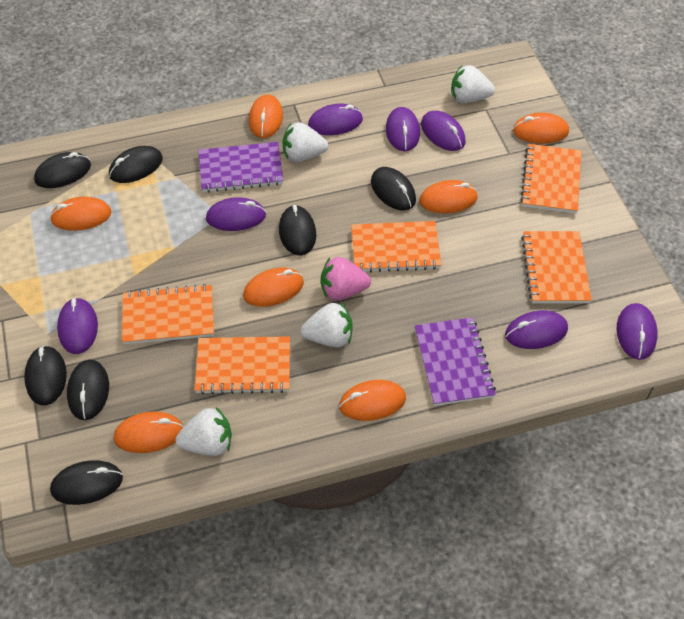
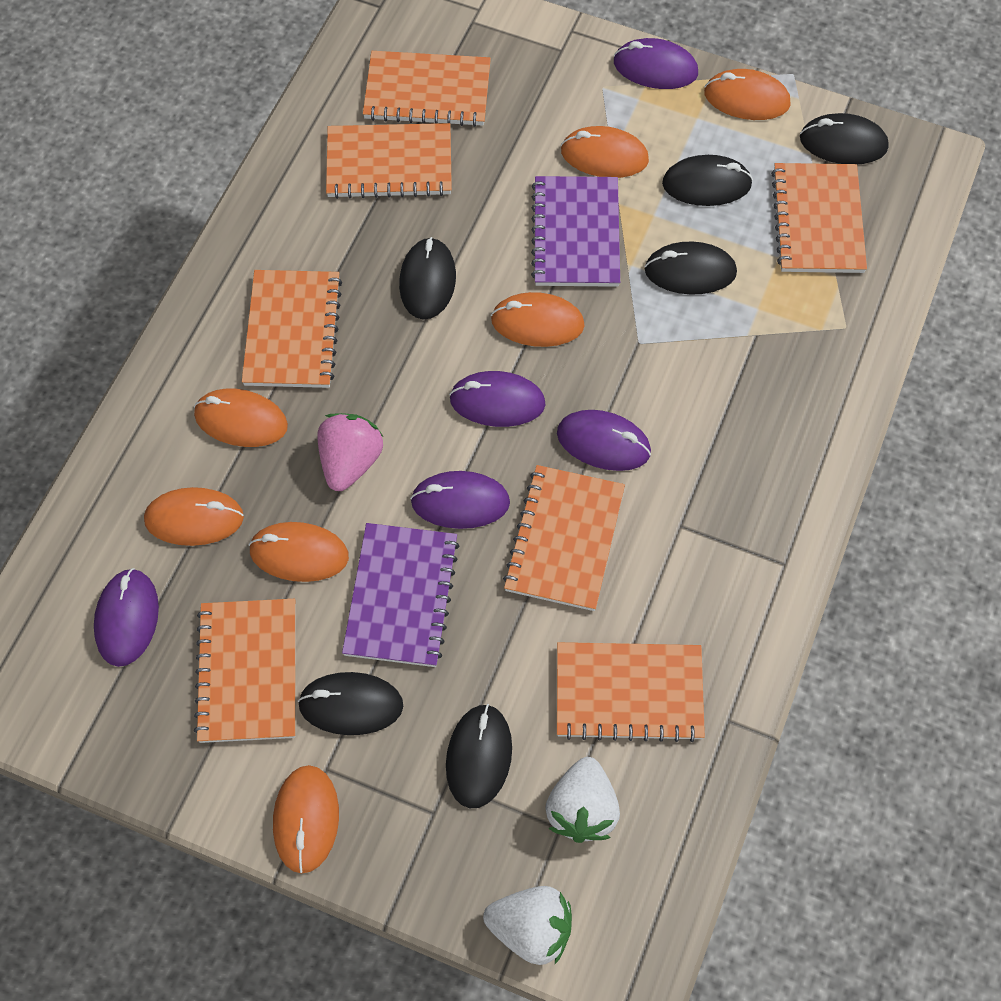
black mouse: 7 -> 6
orange notebook: 5 -> 7
purple mouse: 7 -> 5
white strawberry: 4 -> 2

